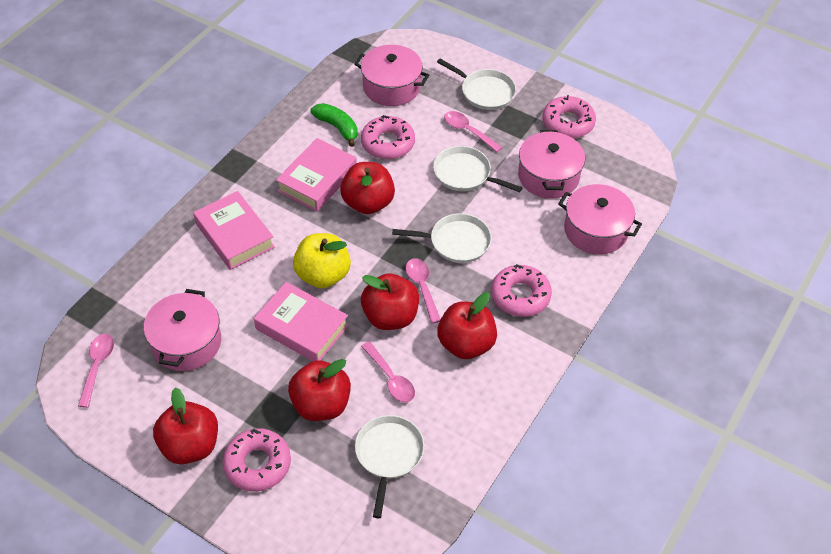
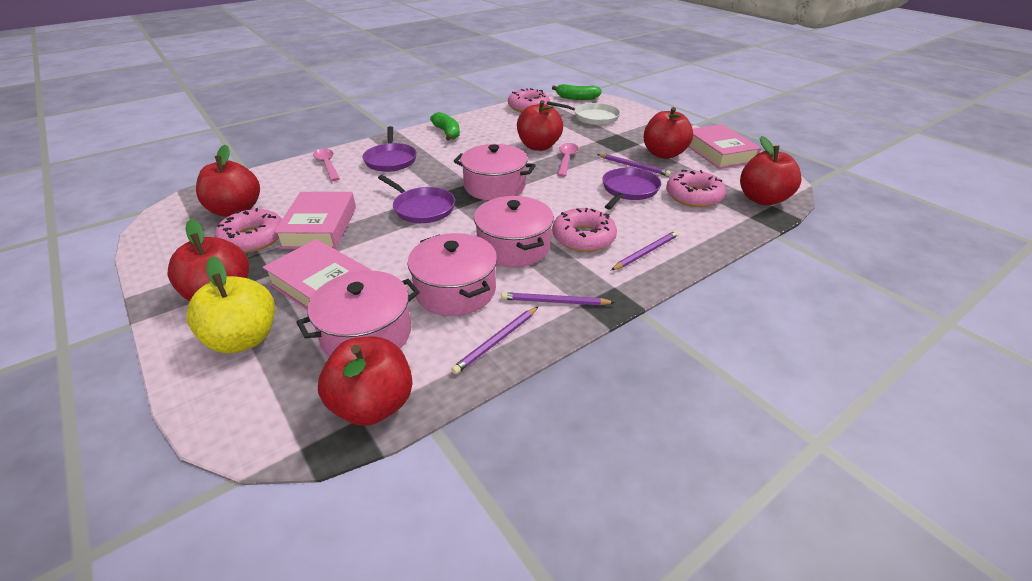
green banana: 1 -> 2
pink spoon: 4 -> 2
purple pan: 0 -> 3
purple pencil: 0 -> 4
red apple: 5 -> 6
white pan: 4 -> 1

